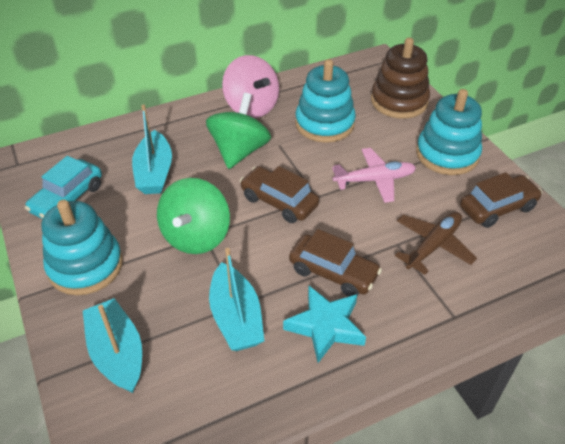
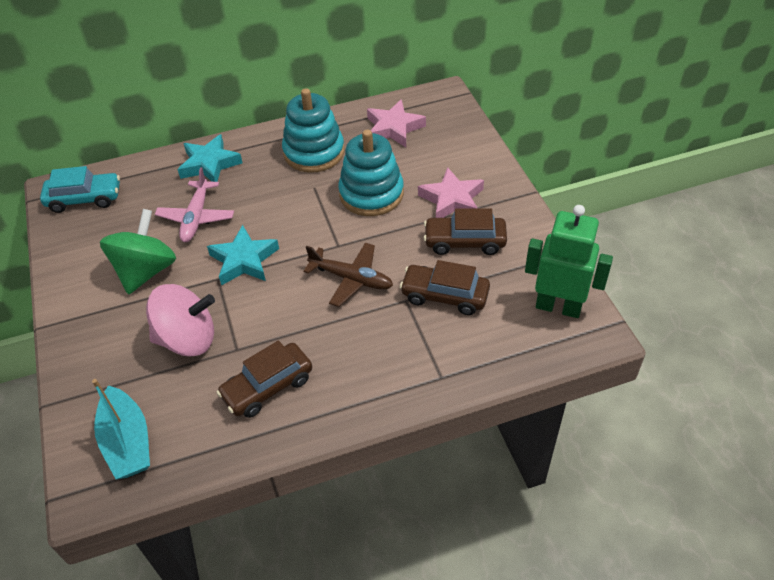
brown stacking toy: 1 -> 0
green robot: 0 -> 1
green spinning top: 2 -> 1
pink star: 0 -> 2
turquoise boat: 3 -> 1
turquoise stacking toy: 3 -> 2
turquoise star: 1 -> 2

